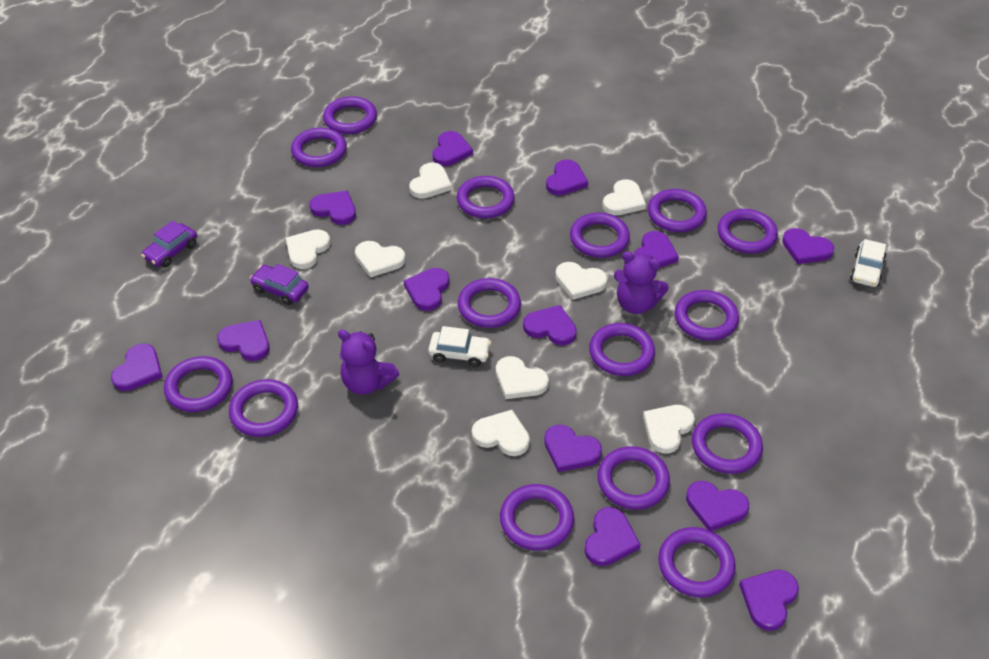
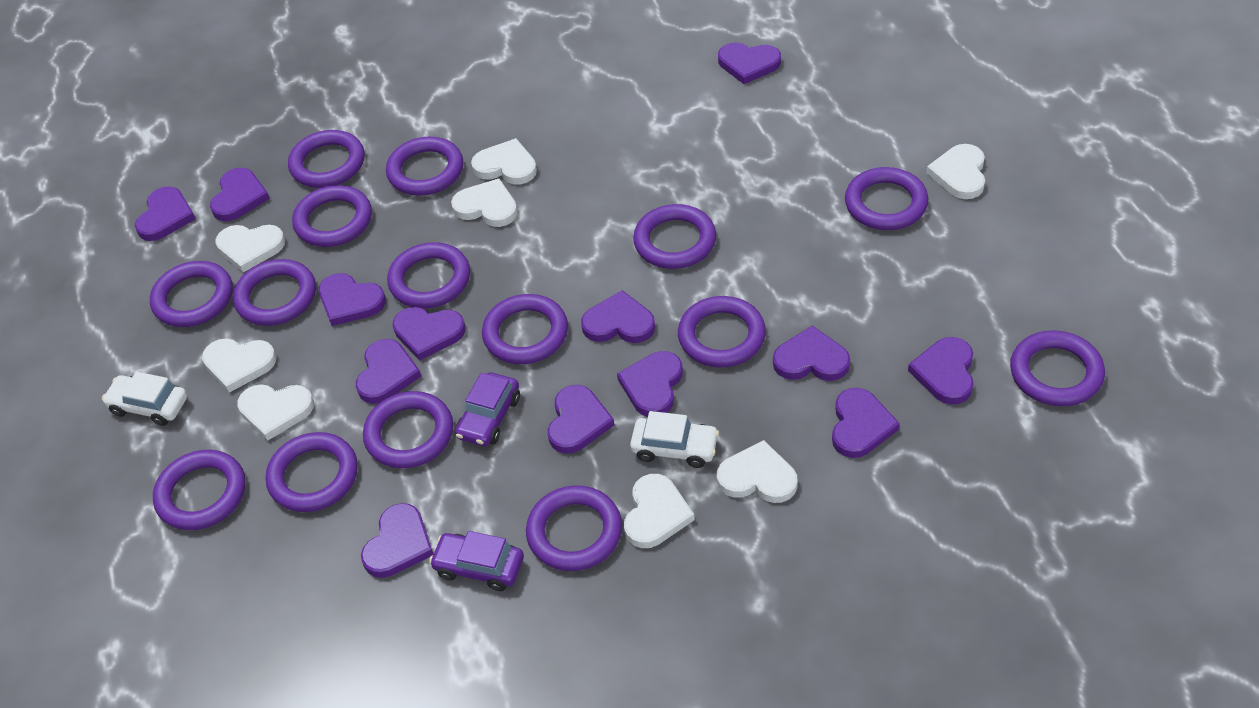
purple teddy bear: 2 -> 0

